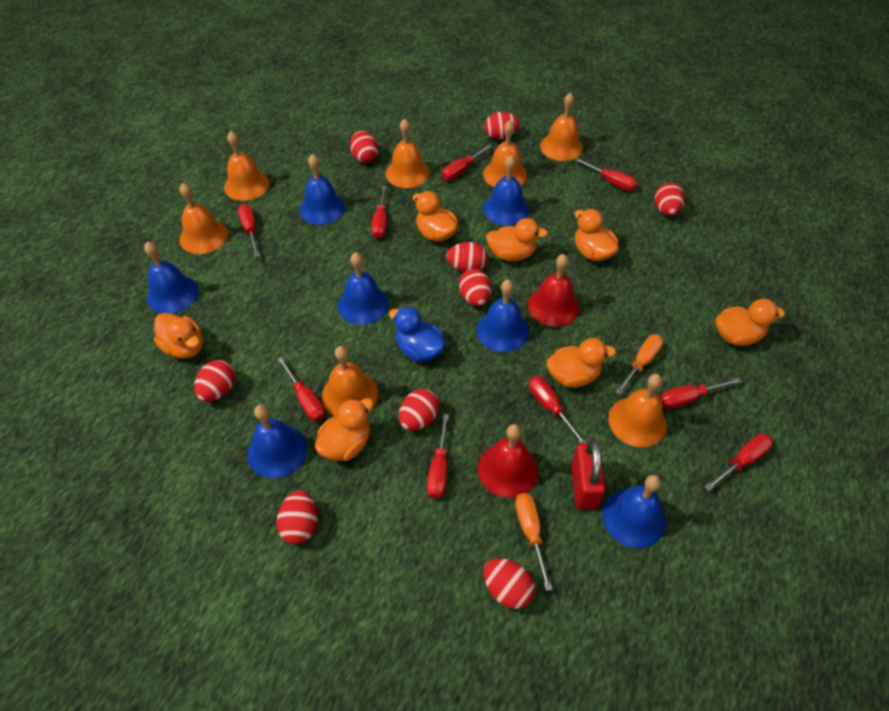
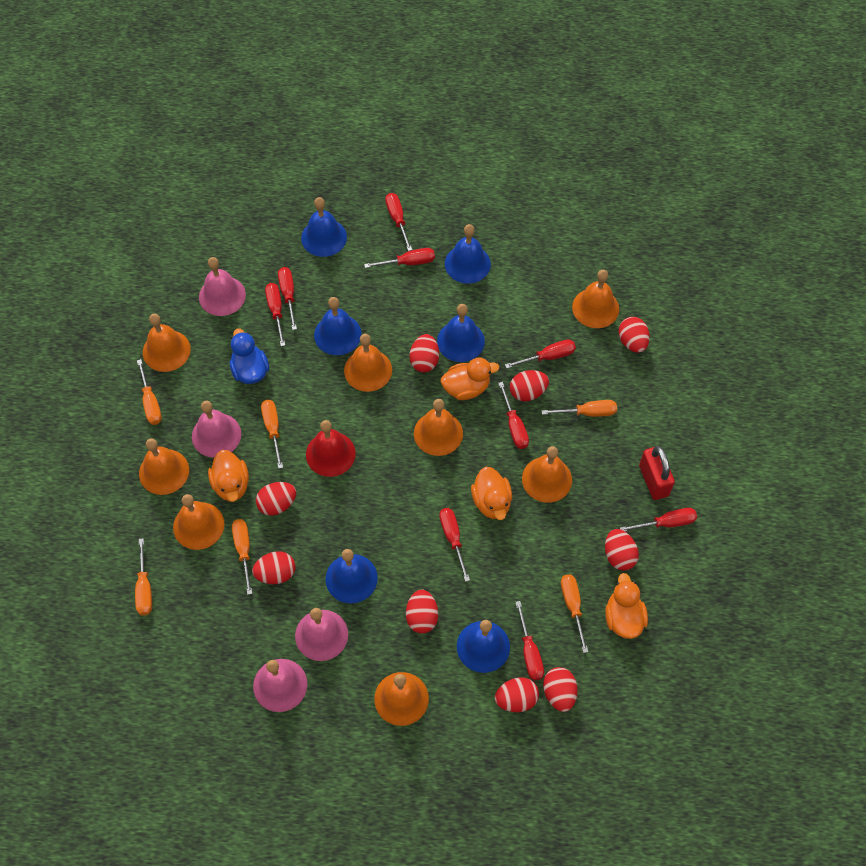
blue bell: 7 -> 6
orange bell: 7 -> 8
orange duck: 7 -> 4
orange screwdriver: 2 -> 6
pink bell: 0 -> 4
red bell: 2 -> 1

